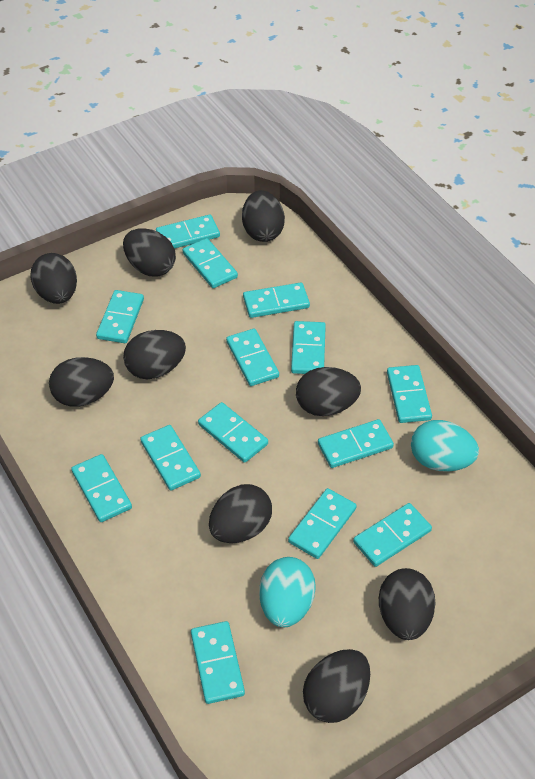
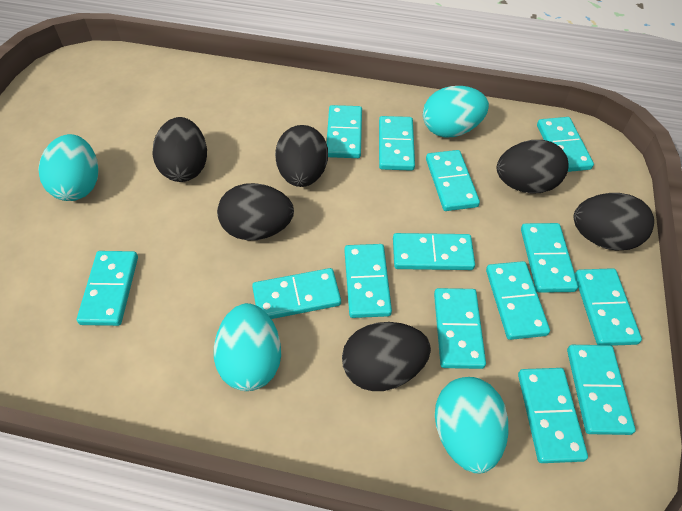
black egg: 9 -> 6
turquoise egg: 2 -> 4

